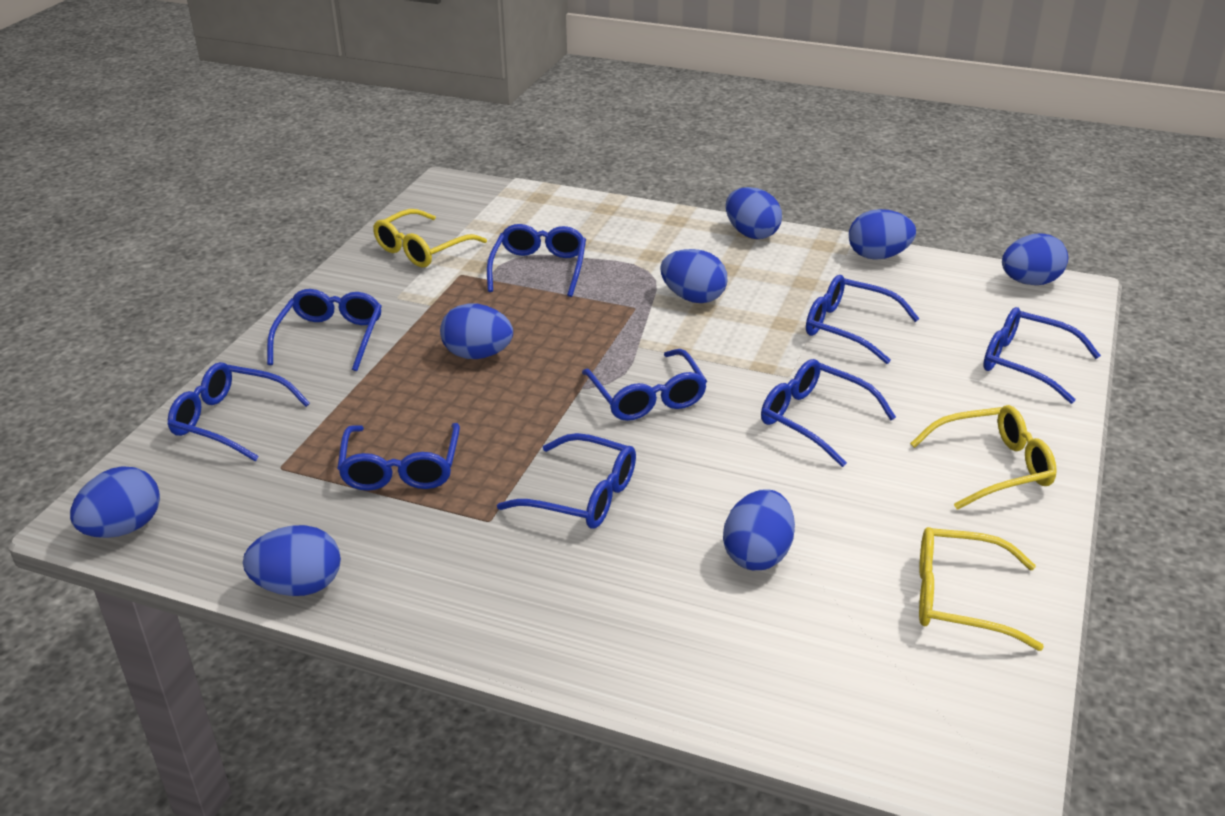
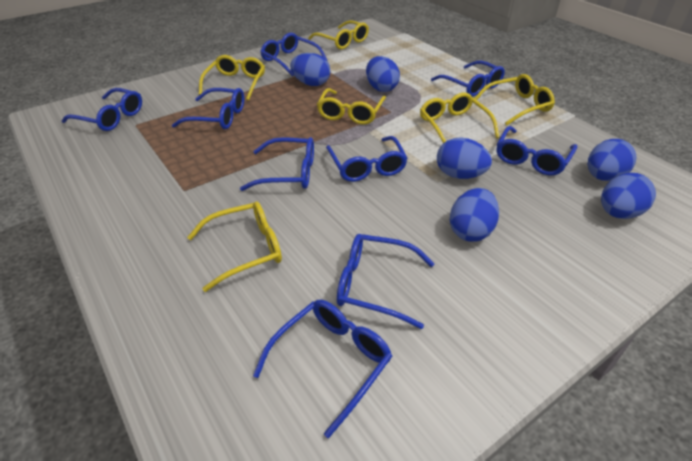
blue egg: 8 -> 6
yellow glasses: 3 -> 6

